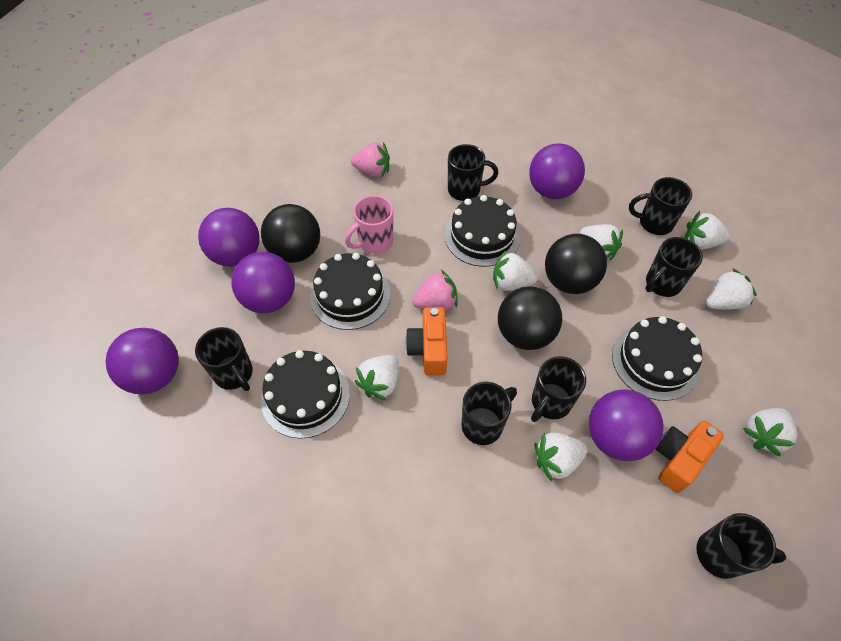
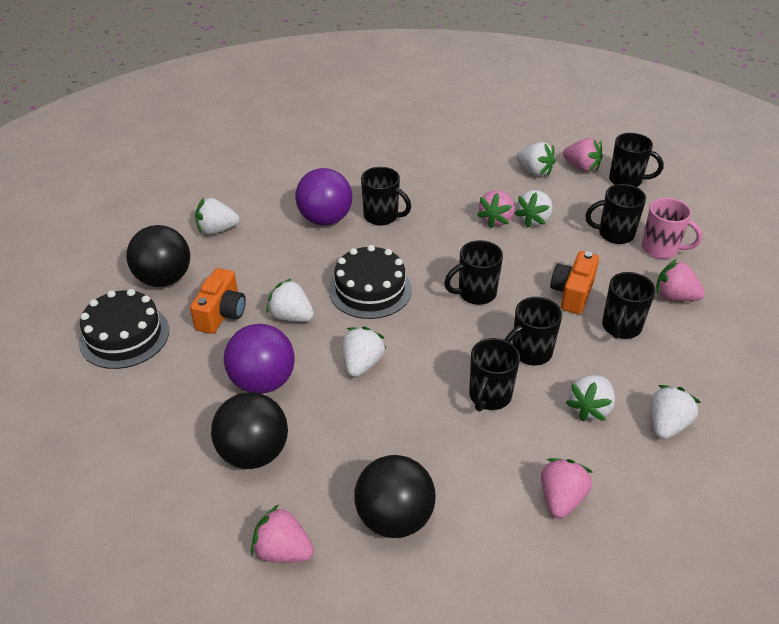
black cake: 4 -> 2
pink strawberry: 2 -> 5
purple ball: 5 -> 2

